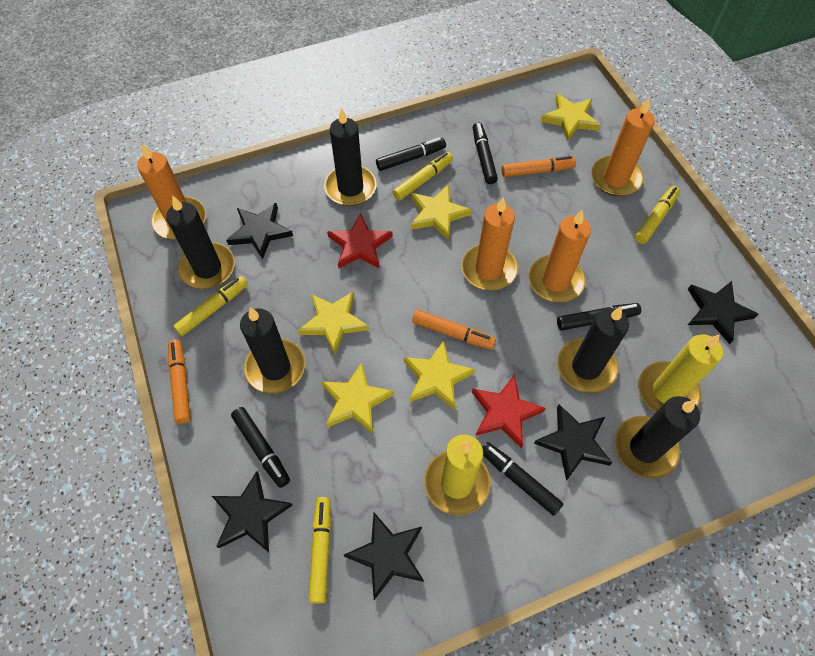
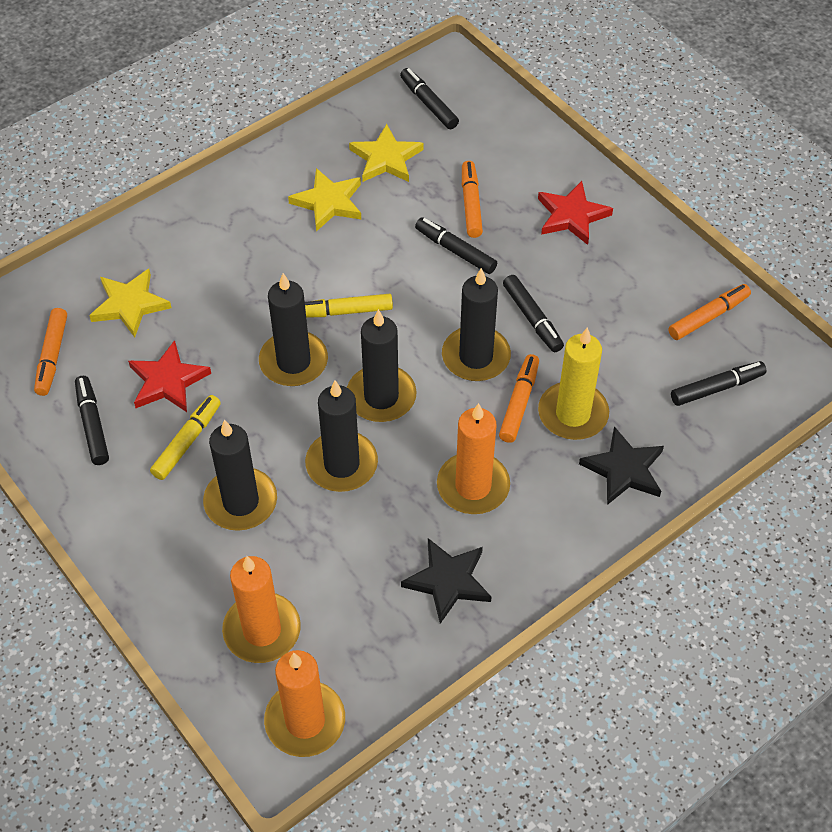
black star: 5 -> 2
orange candle: 4 -> 3
orange marker: 3 -> 4
yellow candle: 2 -> 1
yellow marker: 4 -> 2
yellow star: 5 -> 3

